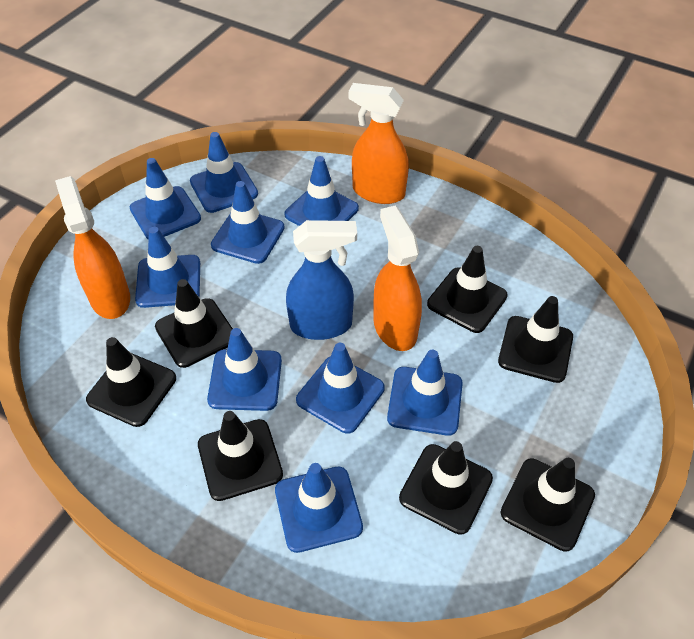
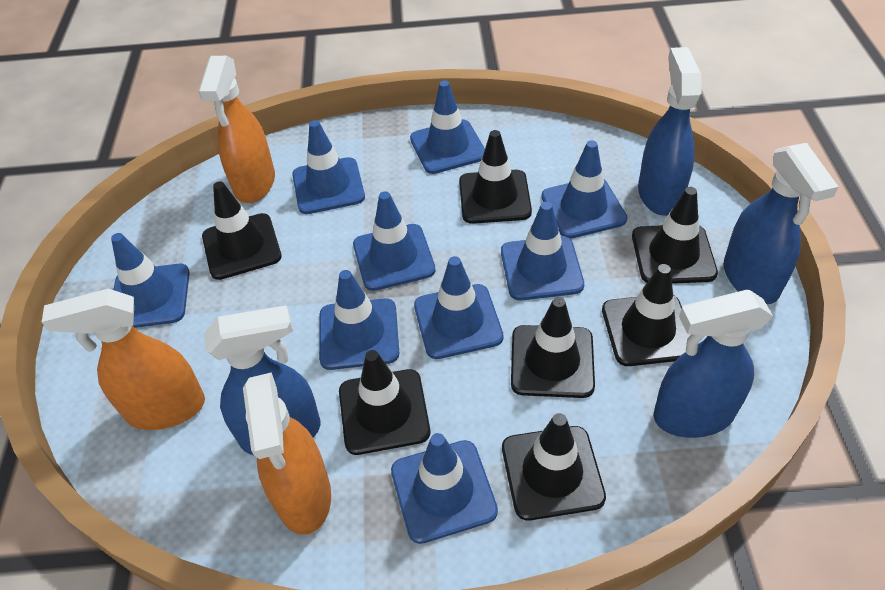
blue spray bottle: 1 -> 4

